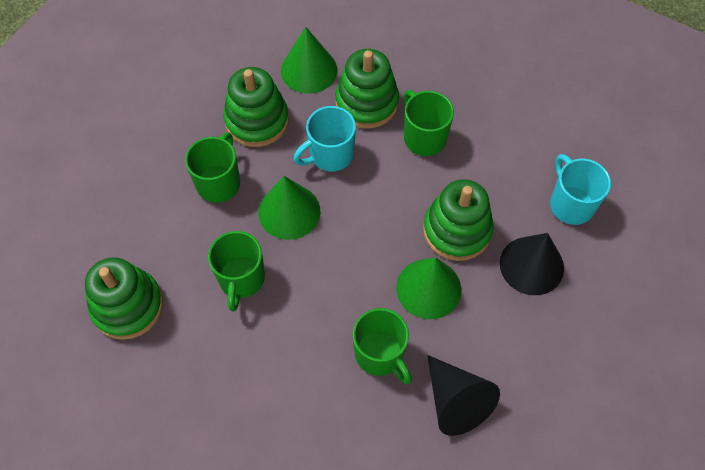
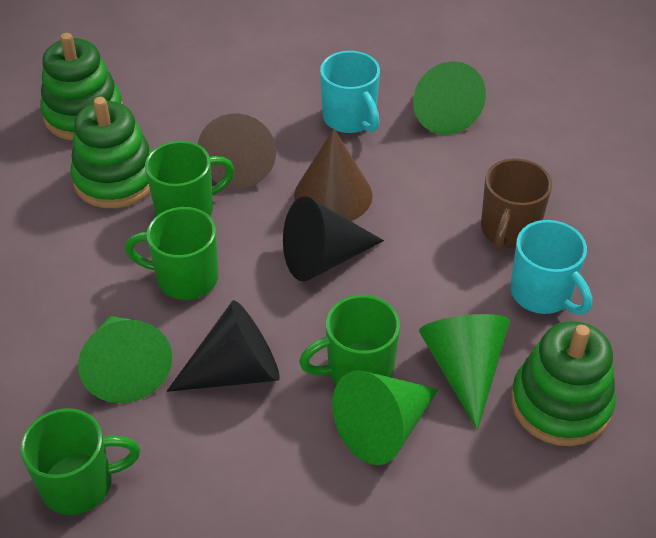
brown cone: 0 -> 2
brown mug: 0 -> 1
green cone: 3 -> 4
green stacking toy: 4 -> 3

